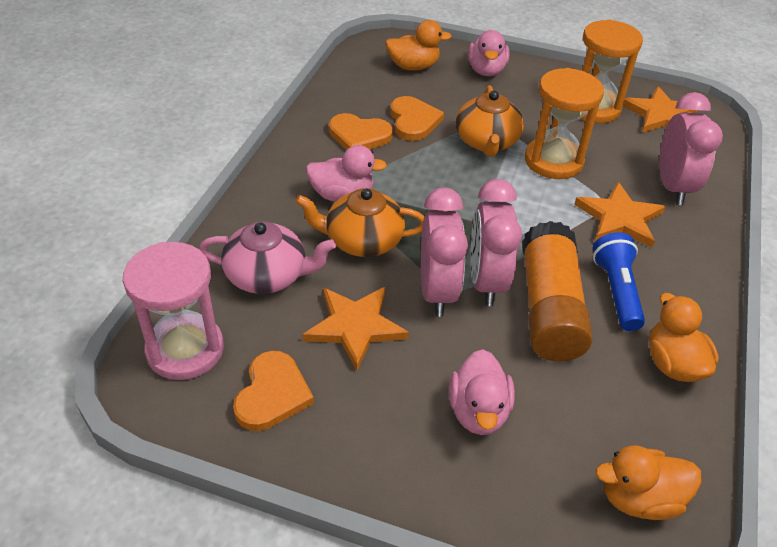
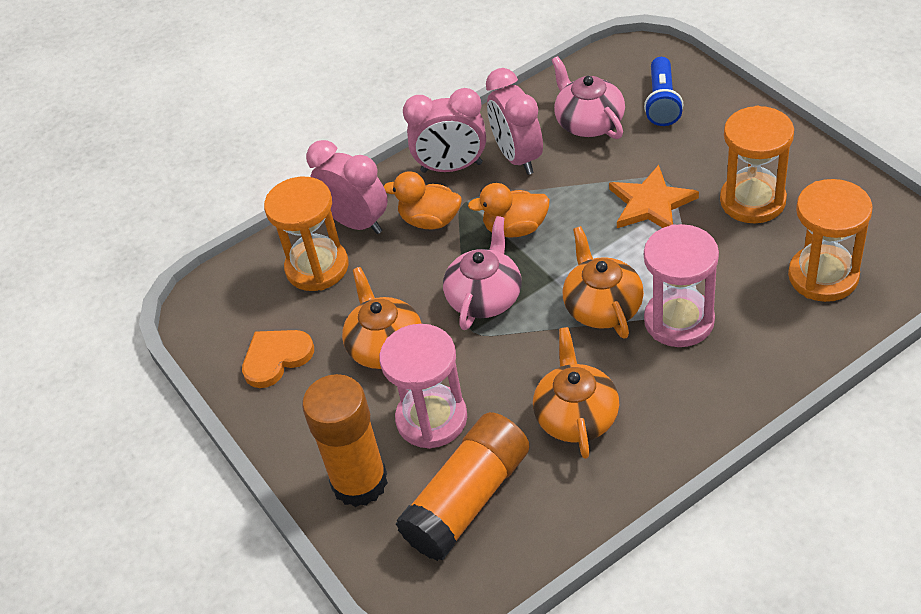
orange duck: 3 -> 2
orange glue stick: 1 -> 2
orange heart: 3 -> 1
orange hourglass: 2 -> 3
orange star: 3 -> 1
orange teapot: 2 -> 3
pink duck: 3 -> 0
pink hourglass: 1 -> 2
pink teapot: 1 -> 2

